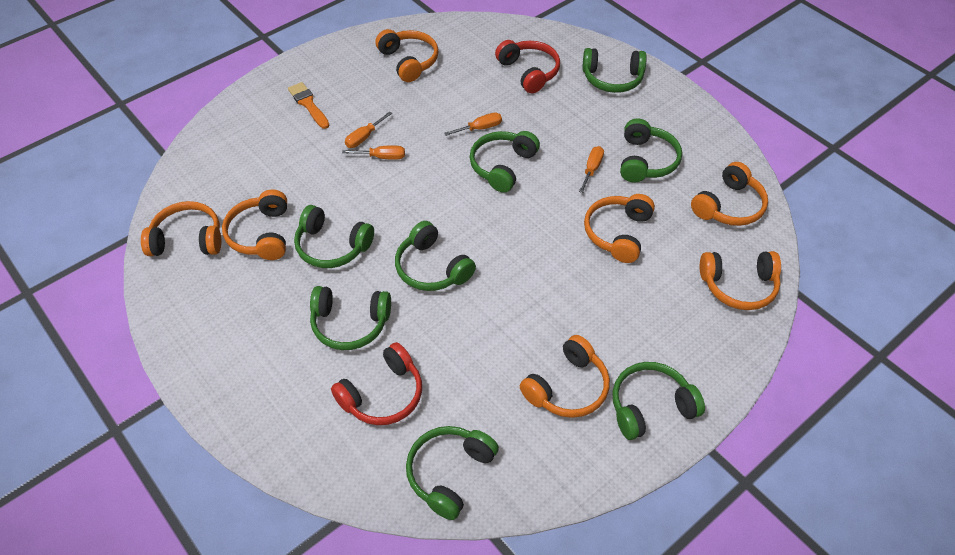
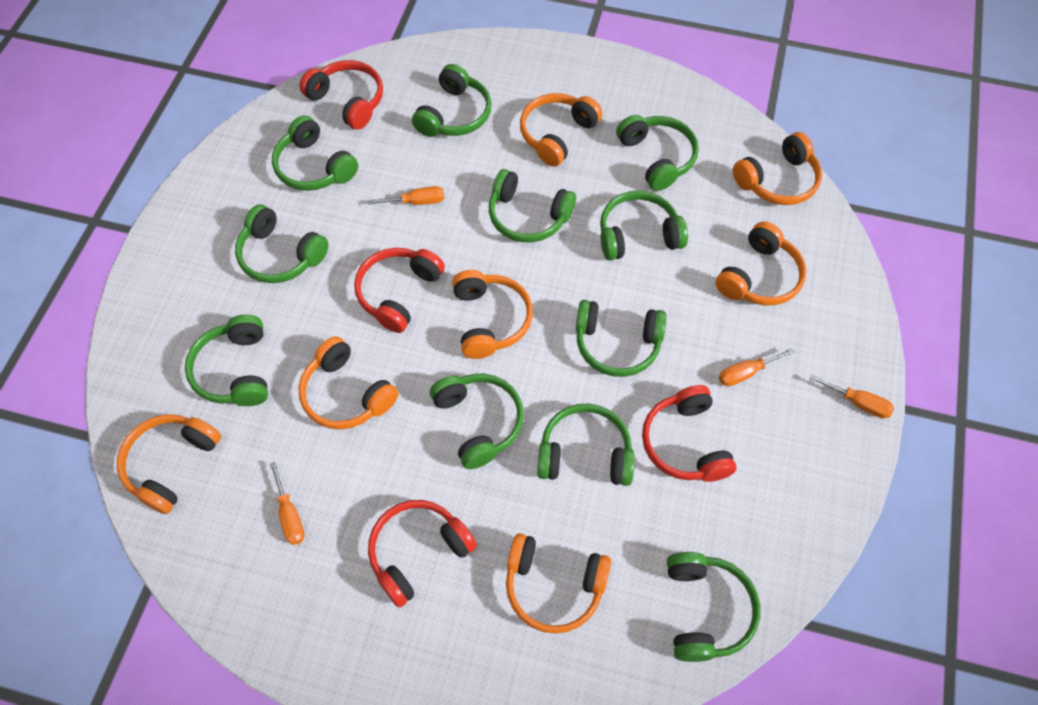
green headphones: 8 -> 11
orange brush: 1 -> 0
red headphones: 2 -> 4

